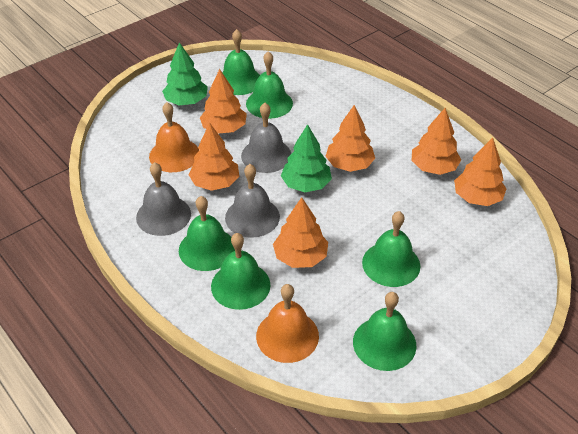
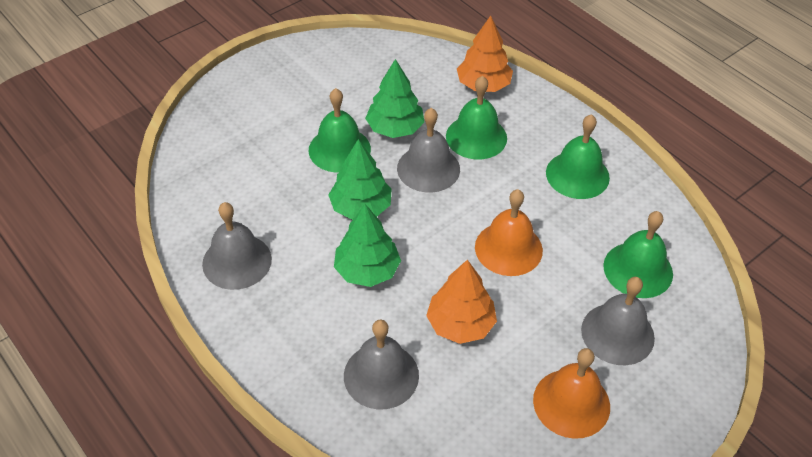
green bell: 6 -> 4
green tree: 2 -> 3
grey bell: 3 -> 4
orange tree: 6 -> 2

